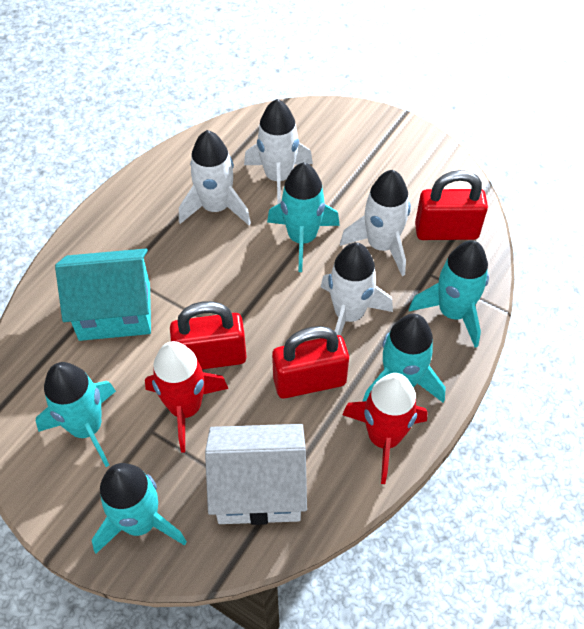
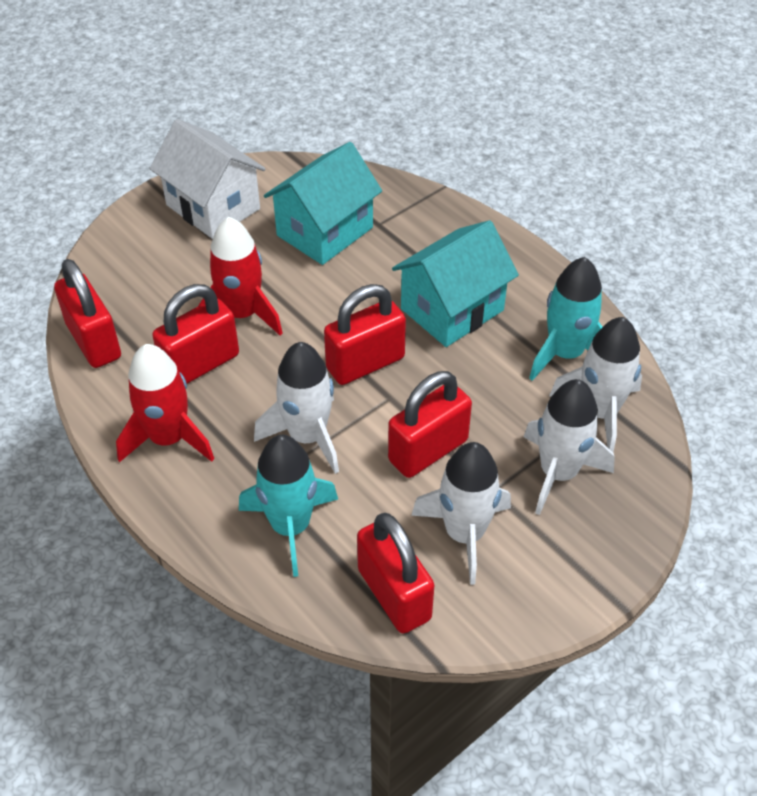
red padlock: 3 -> 5
turquoise house: 1 -> 2
turquoise rocket: 5 -> 2

